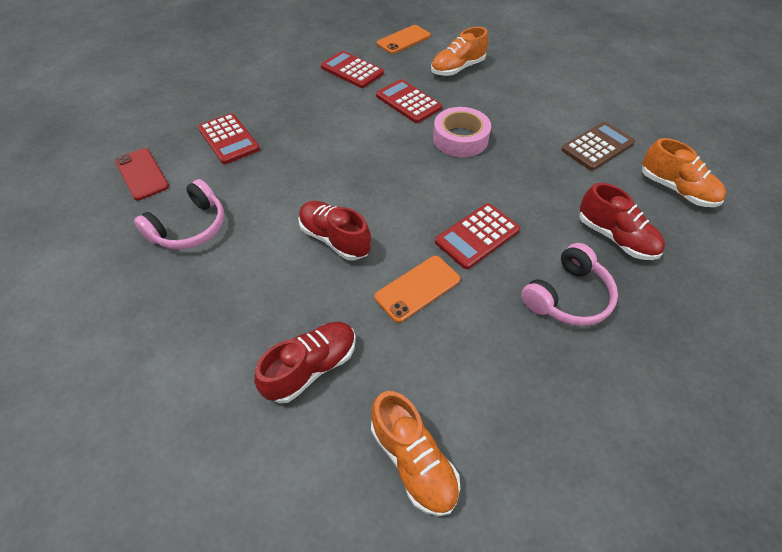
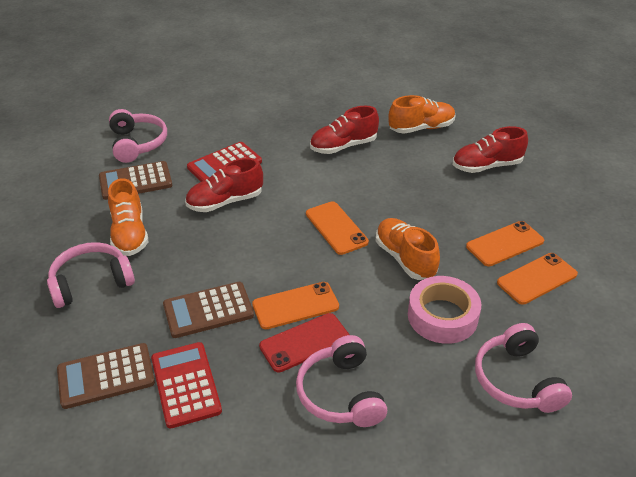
brown calculator: 1 -> 3
orange phone: 2 -> 4
pink headphones: 2 -> 4
red calculator: 4 -> 2

